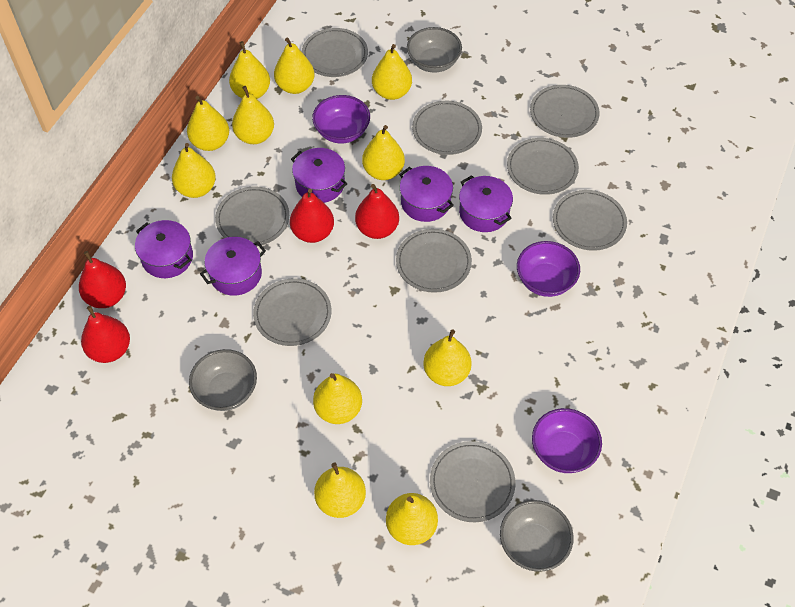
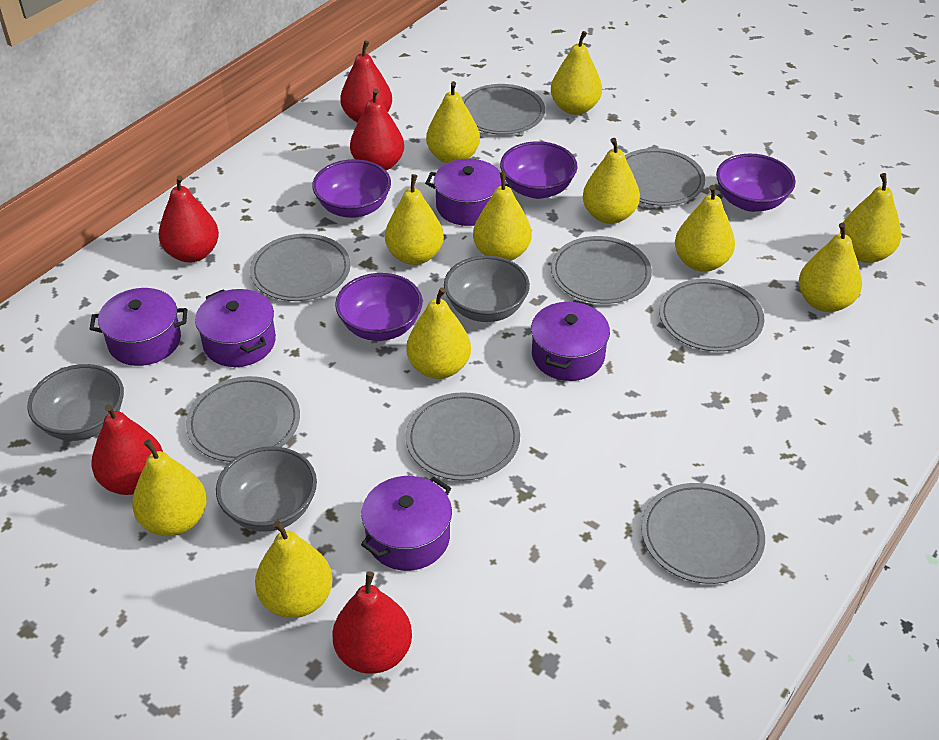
grey plate: 9 -> 8
purple bowl: 3 -> 4
red pear: 4 -> 5

